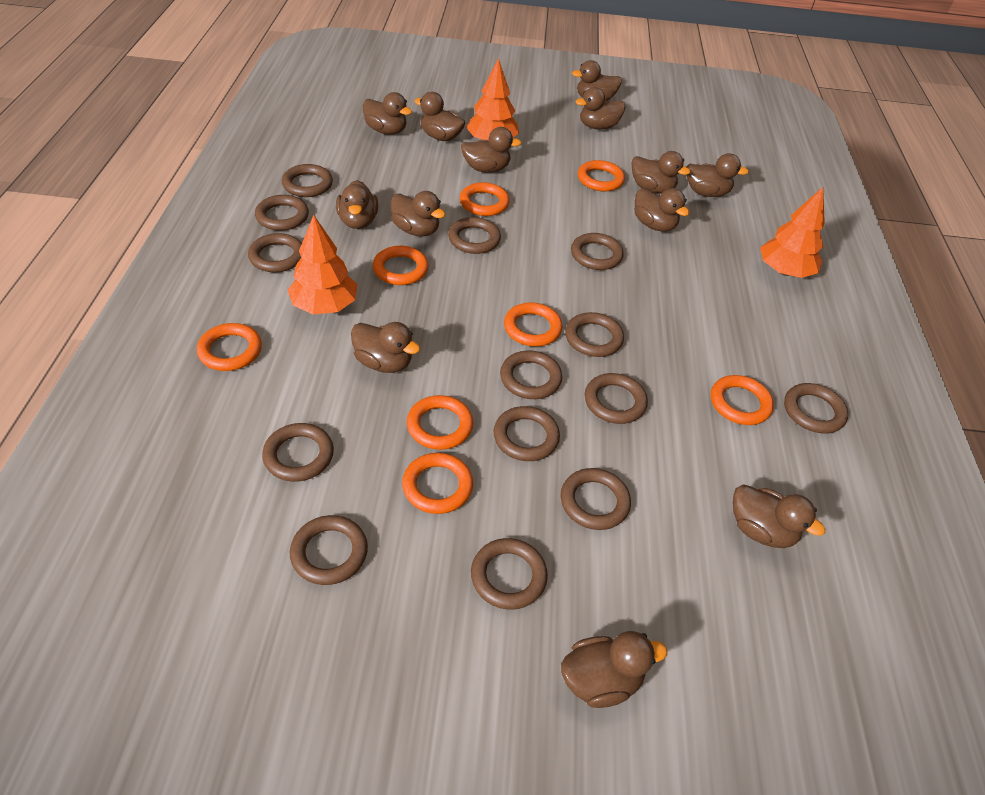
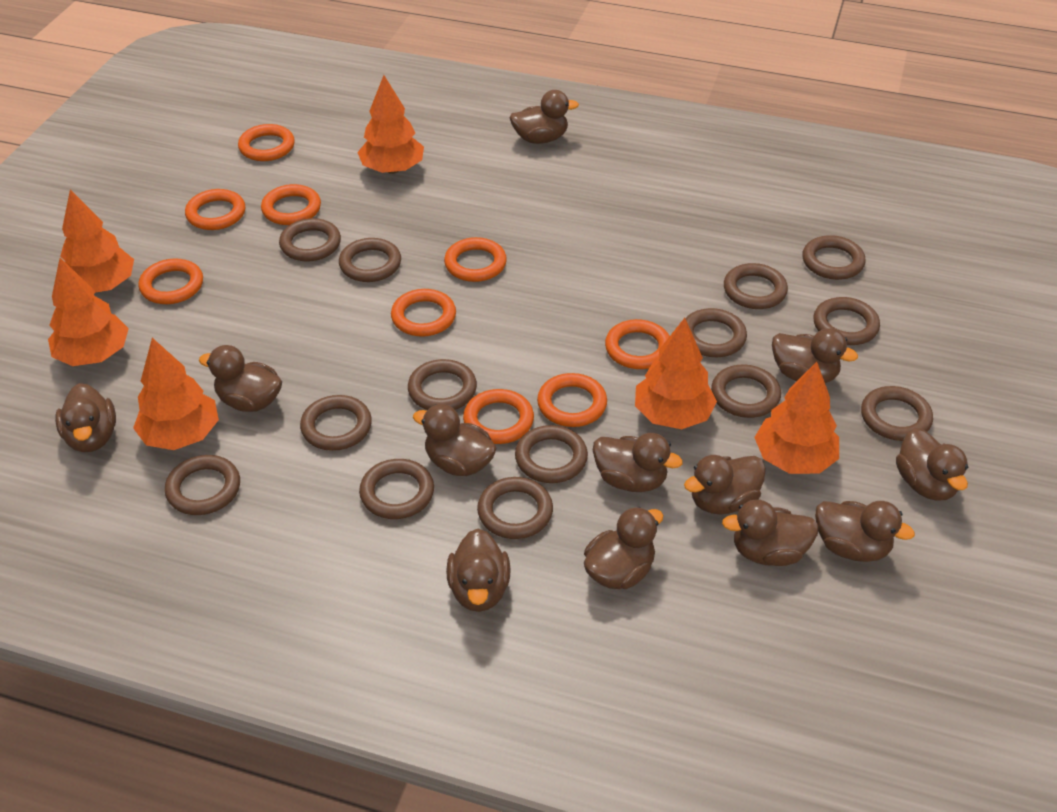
brown duck: 13 -> 12
orange ring: 8 -> 9
orange tree: 3 -> 6

